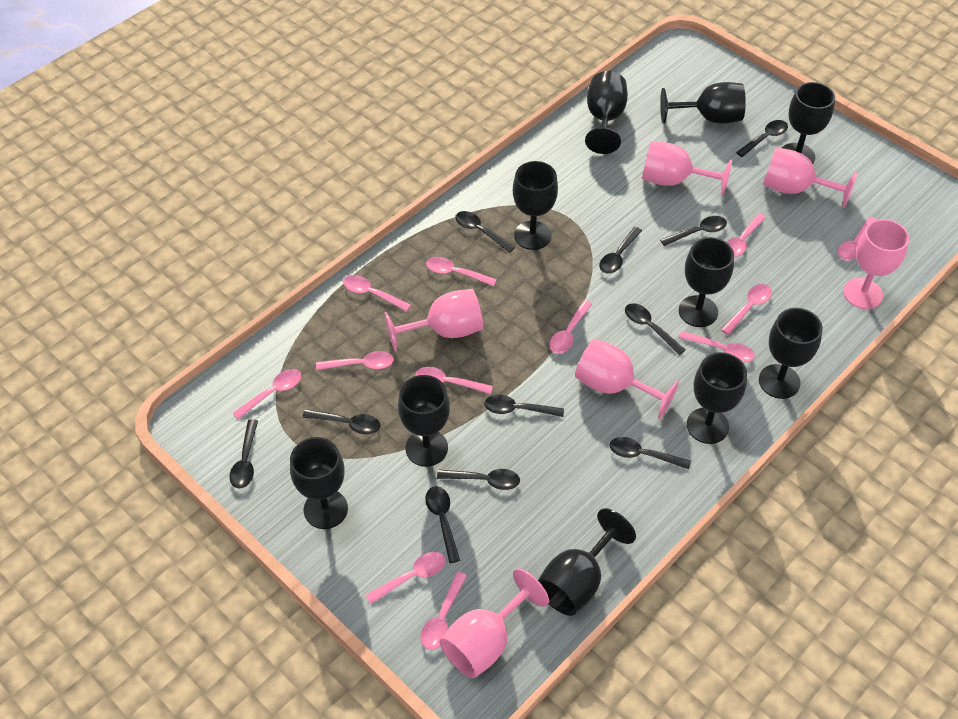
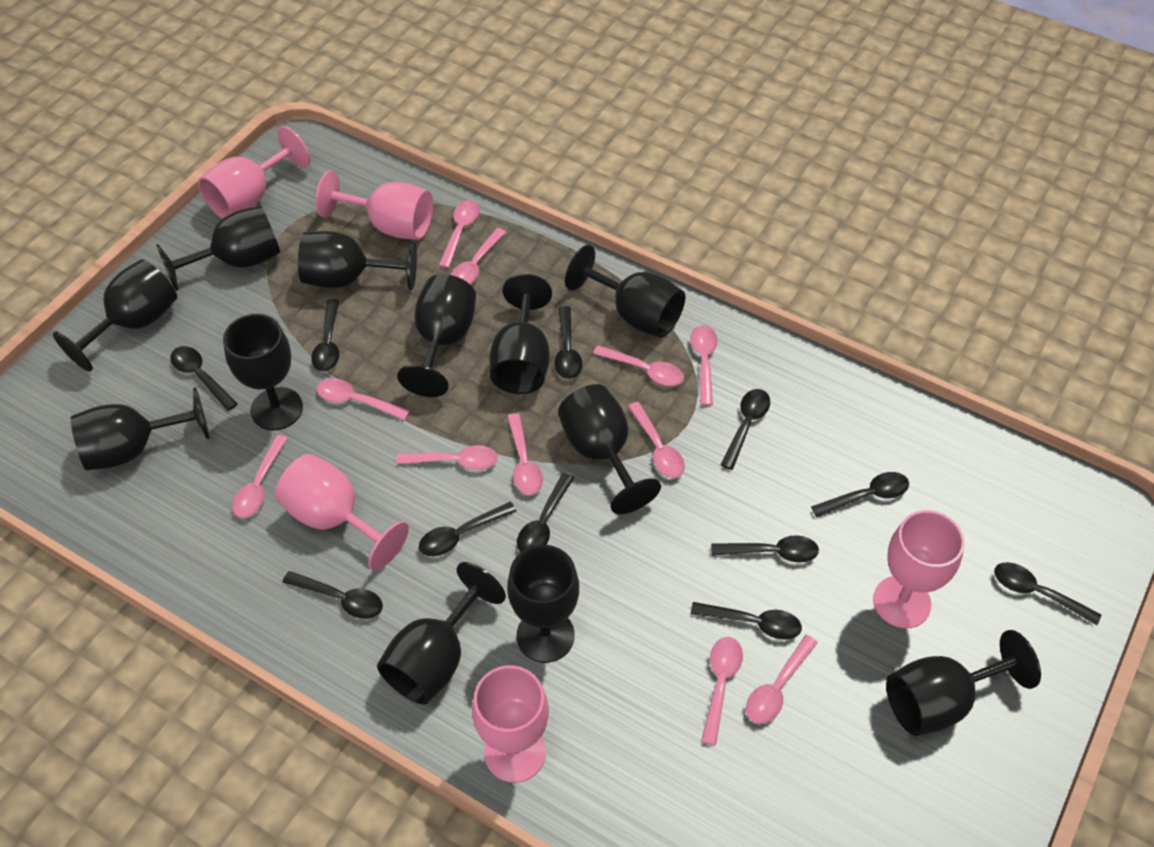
black goblet: 10 -> 12
pink goblet: 6 -> 5
pink spoon: 12 -> 11

